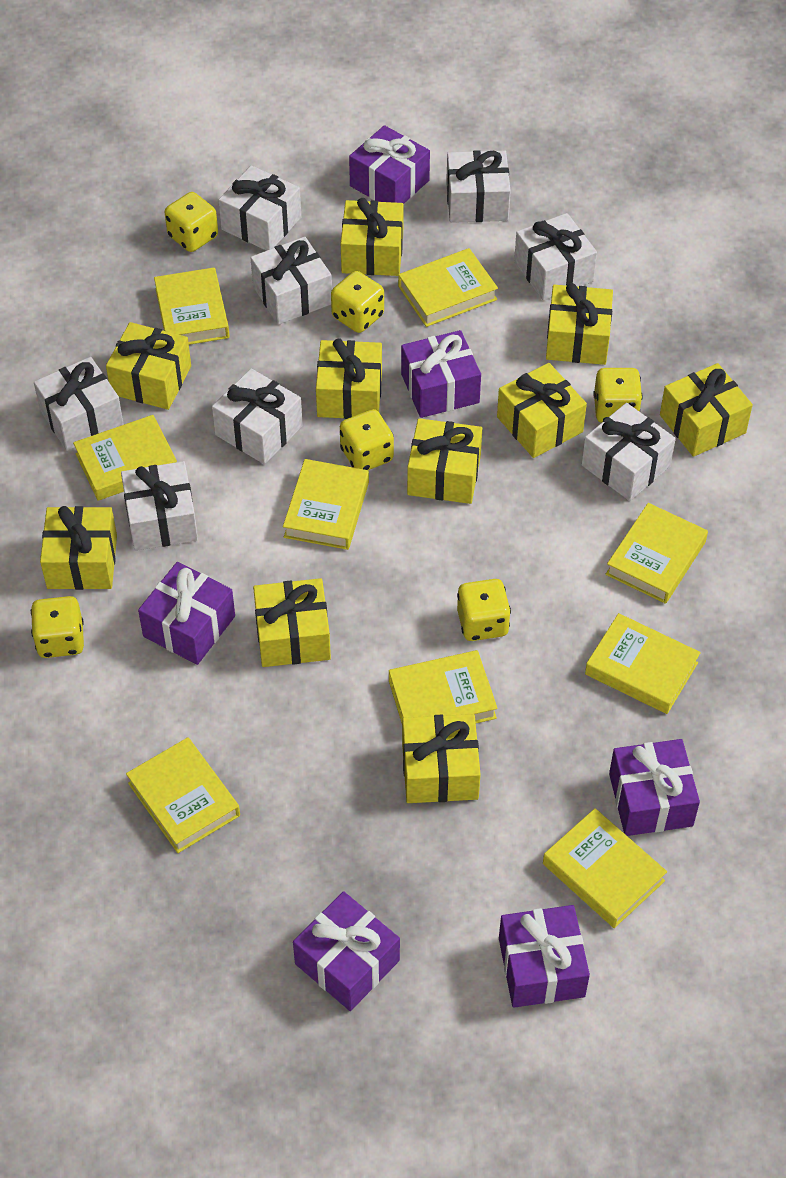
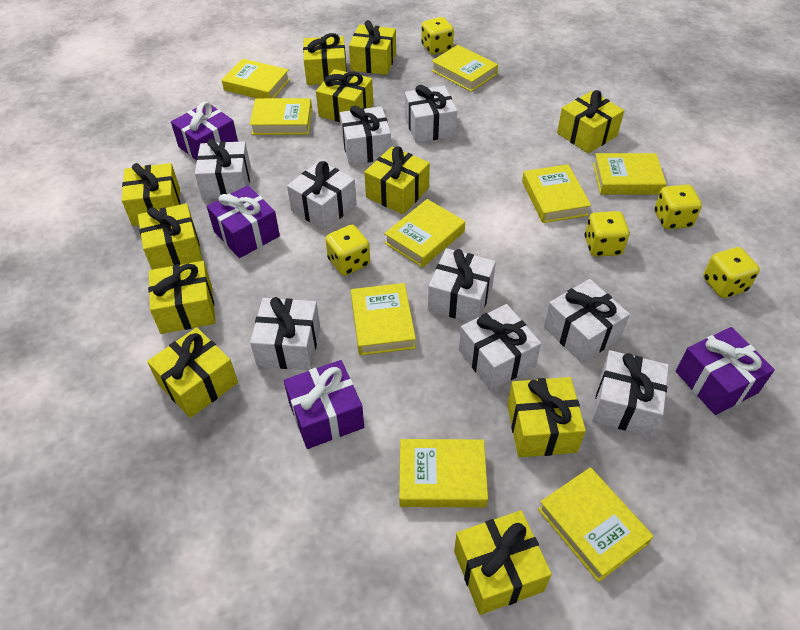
purple gift: 6 -> 4
white gift: 8 -> 9
yellow dice: 6 -> 5
yellow gift: 10 -> 11

